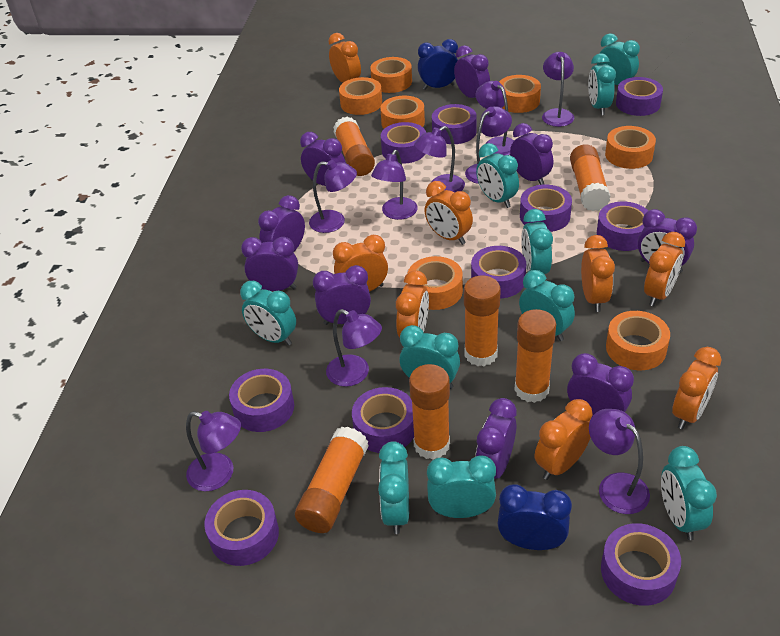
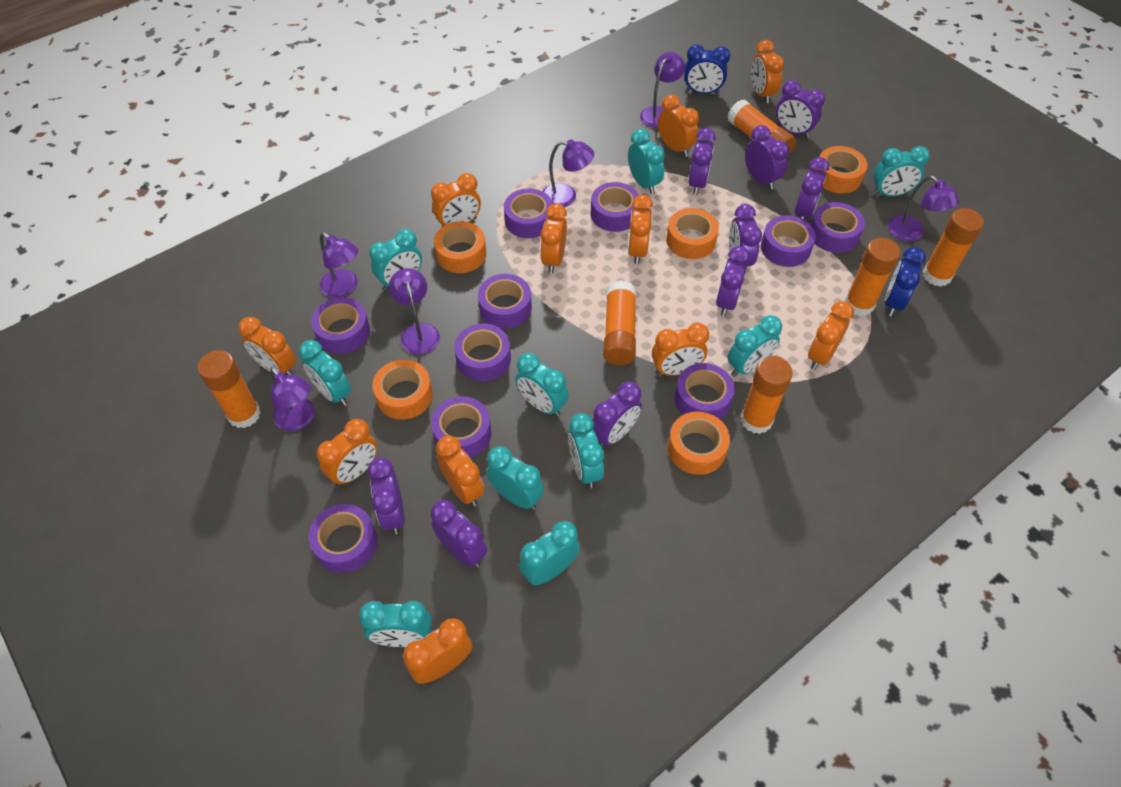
orange clock: 8 -> 11
orange tape: 7 -> 5
purple lamp: 9 -> 6

